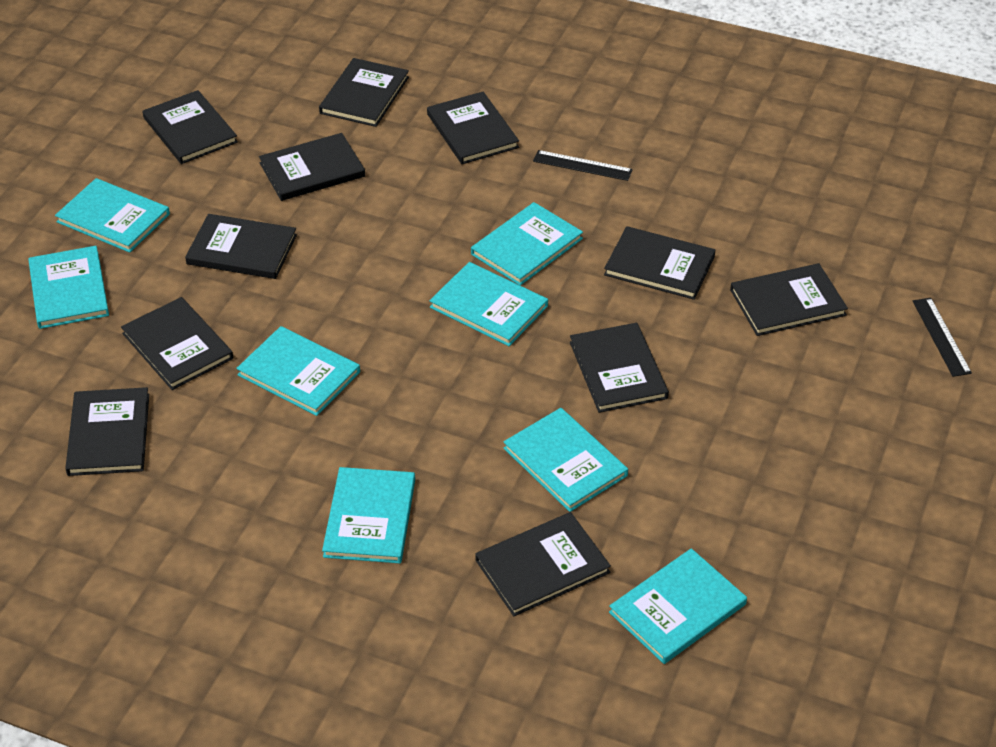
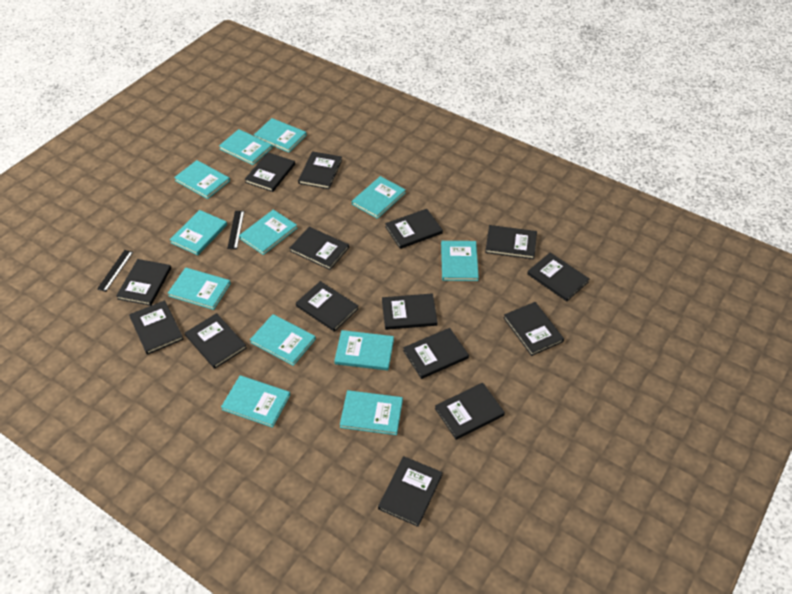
black book: 11 -> 15
turquoise book: 8 -> 12

